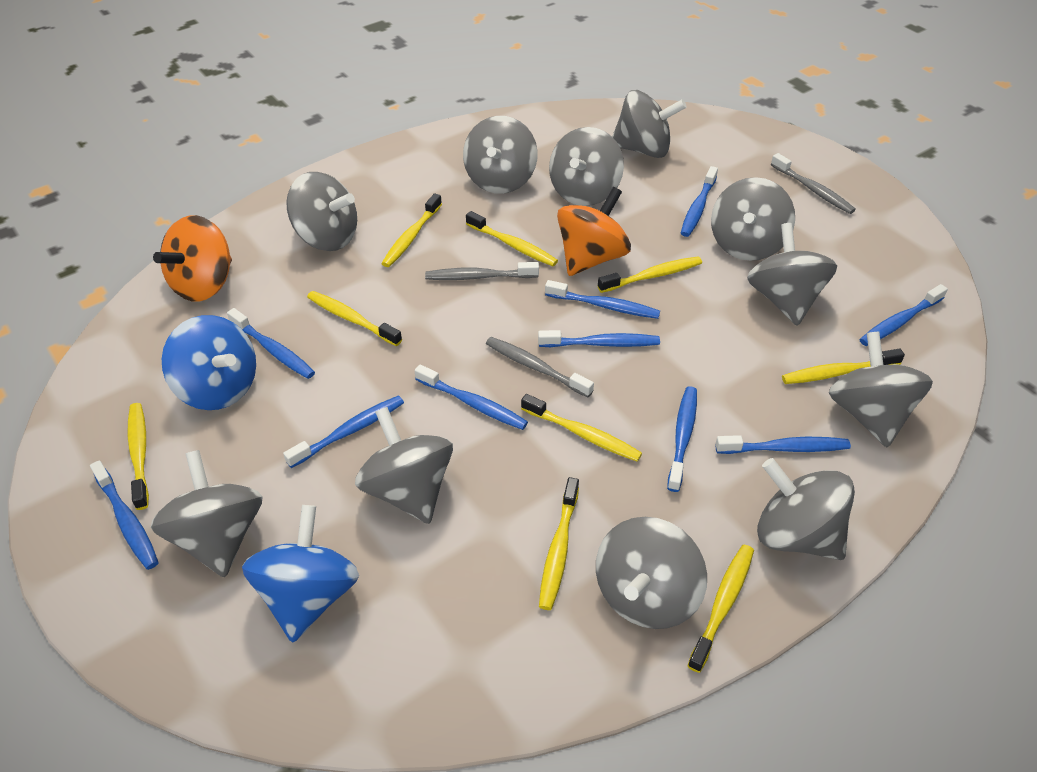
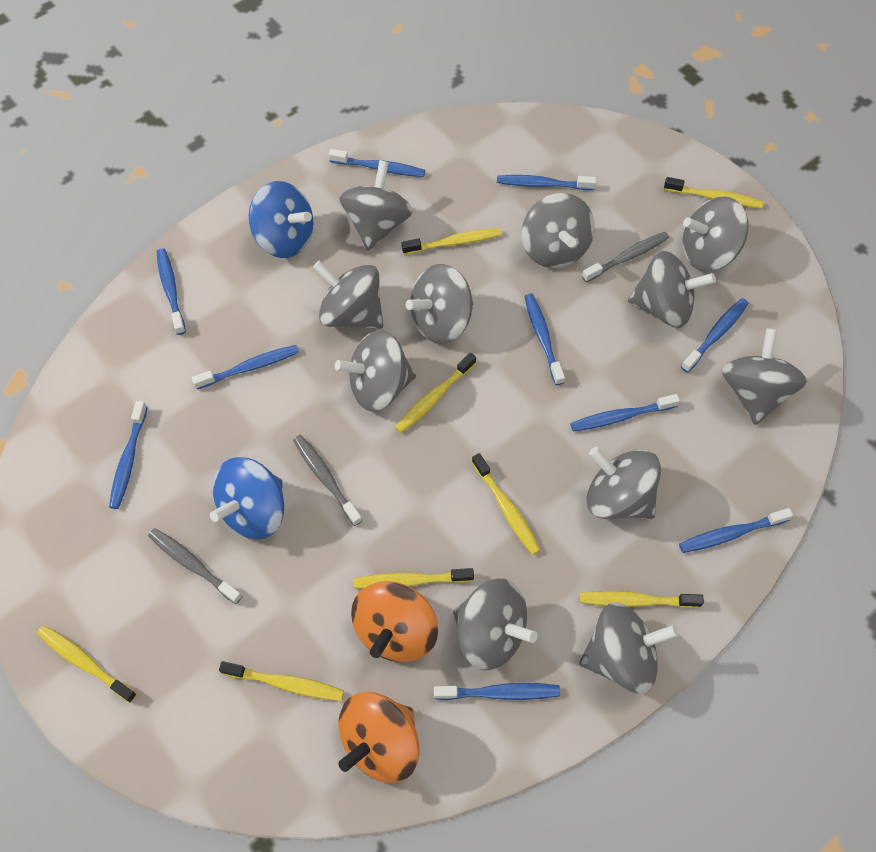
yellow toothbrush: 9 -> 8

